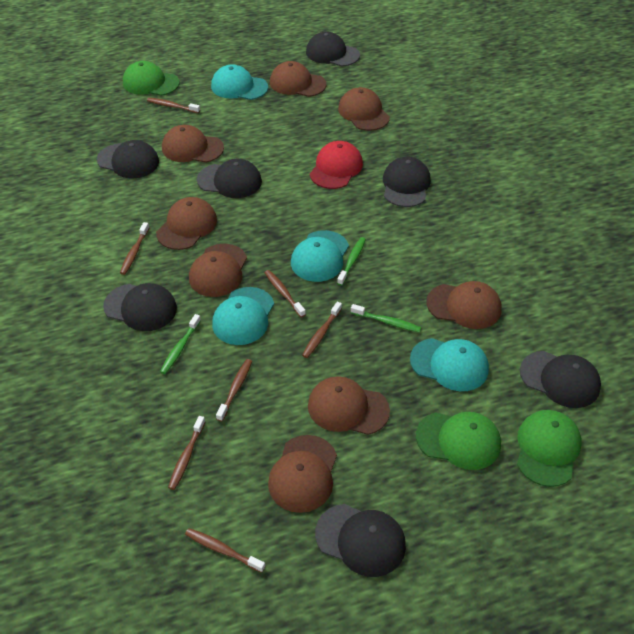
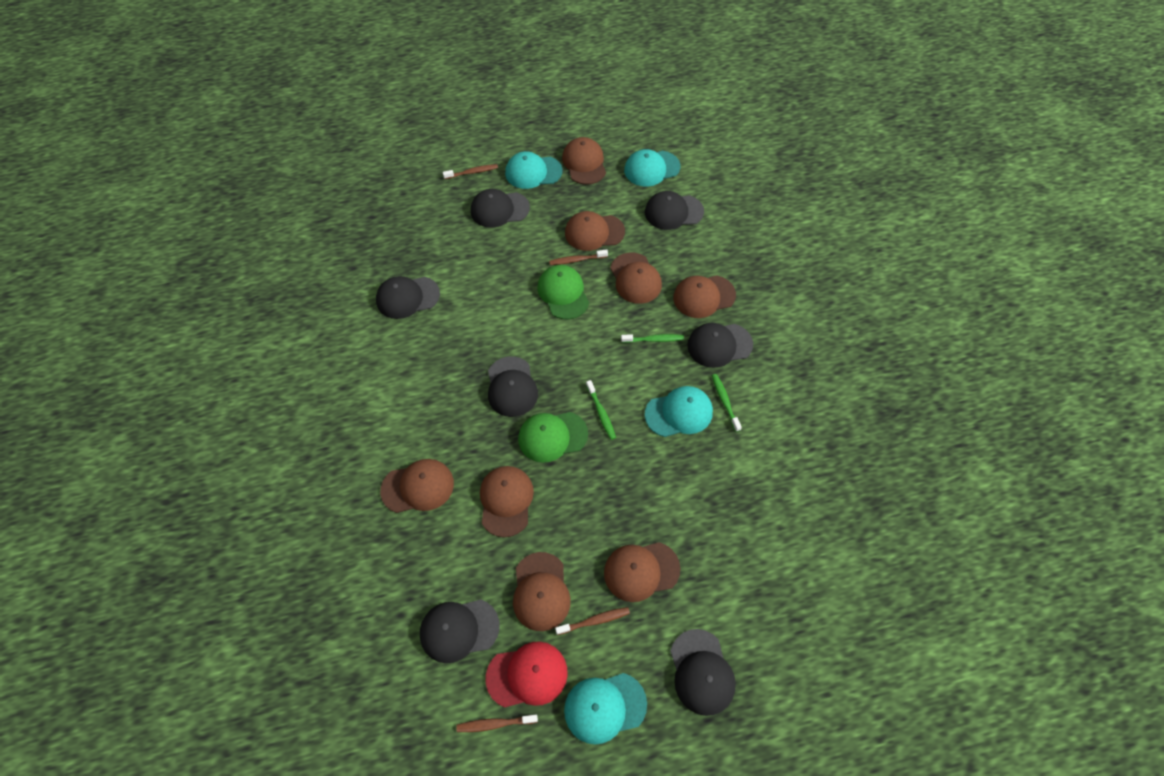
brown toothbrush: 7 -> 4
green cap: 3 -> 2

